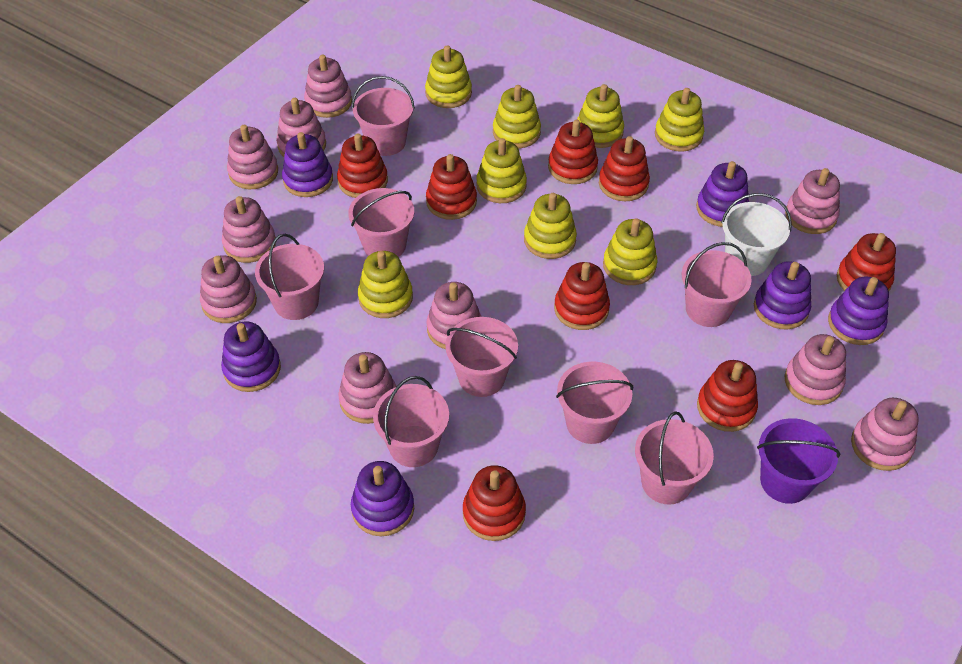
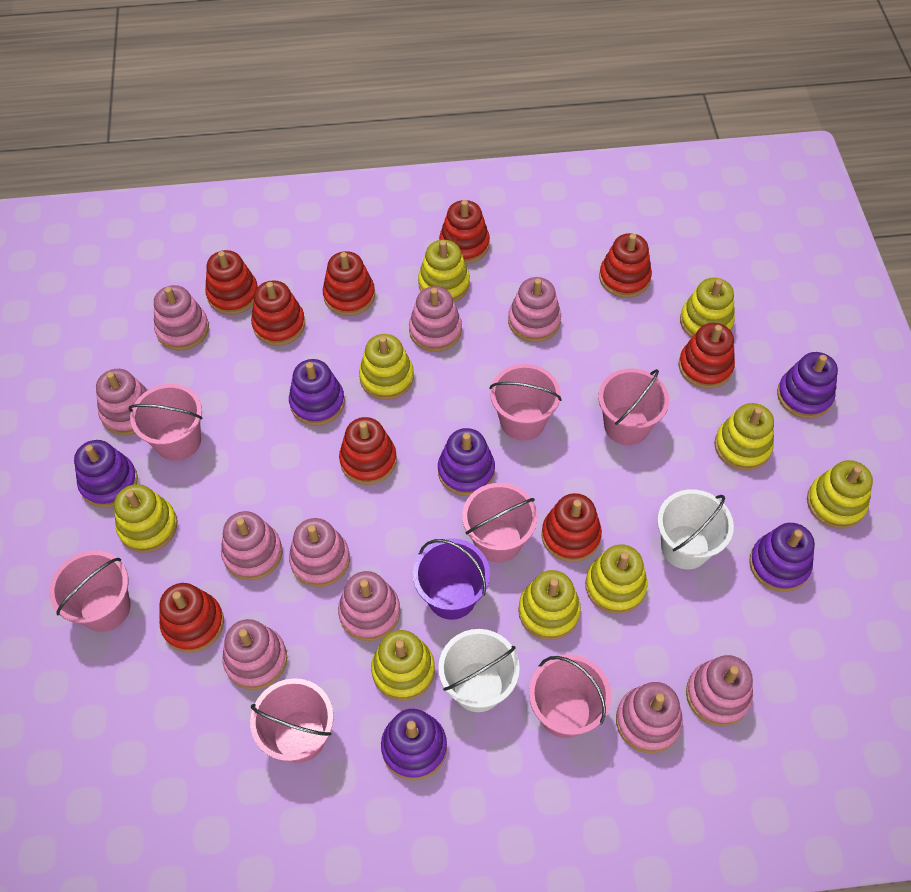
pink bucket: 8 -> 7
red stacking toy: 8 -> 9
white bucket: 1 -> 2
yellow stacking toy: 8 -> 9

